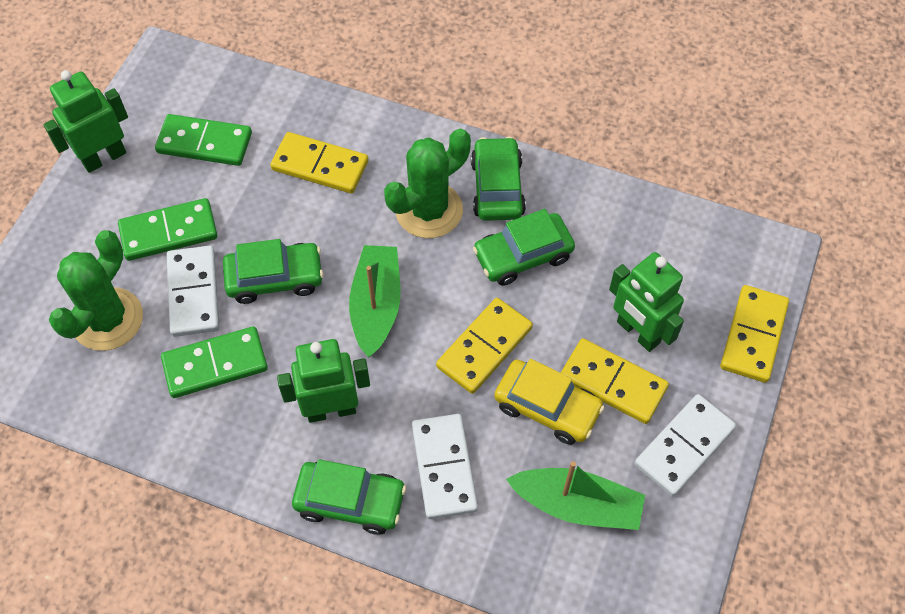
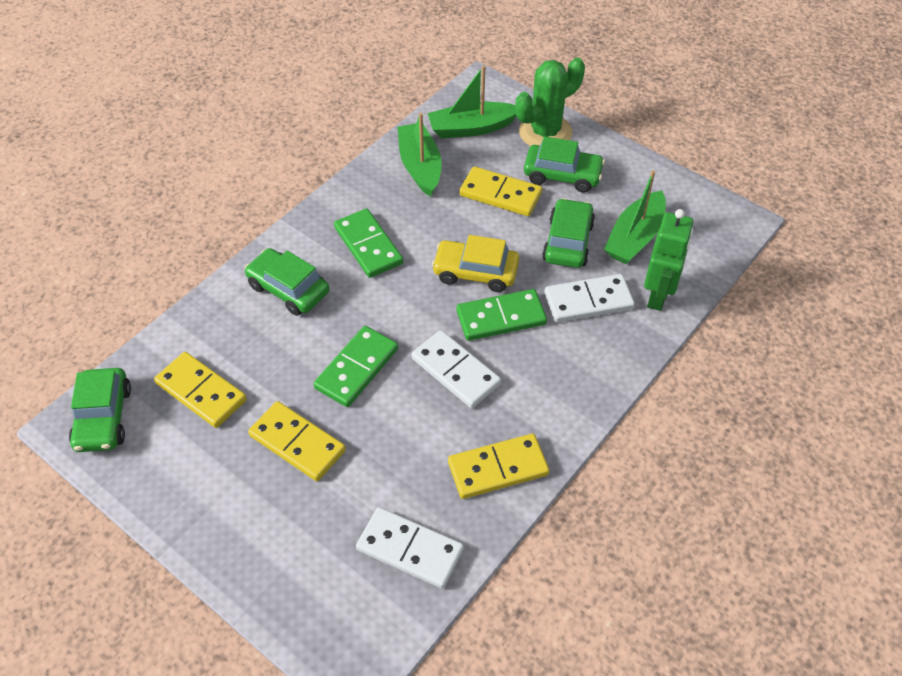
green boat: 2 -> 3
green cactus: 2 -> 1
green robot: 3 -> 1

